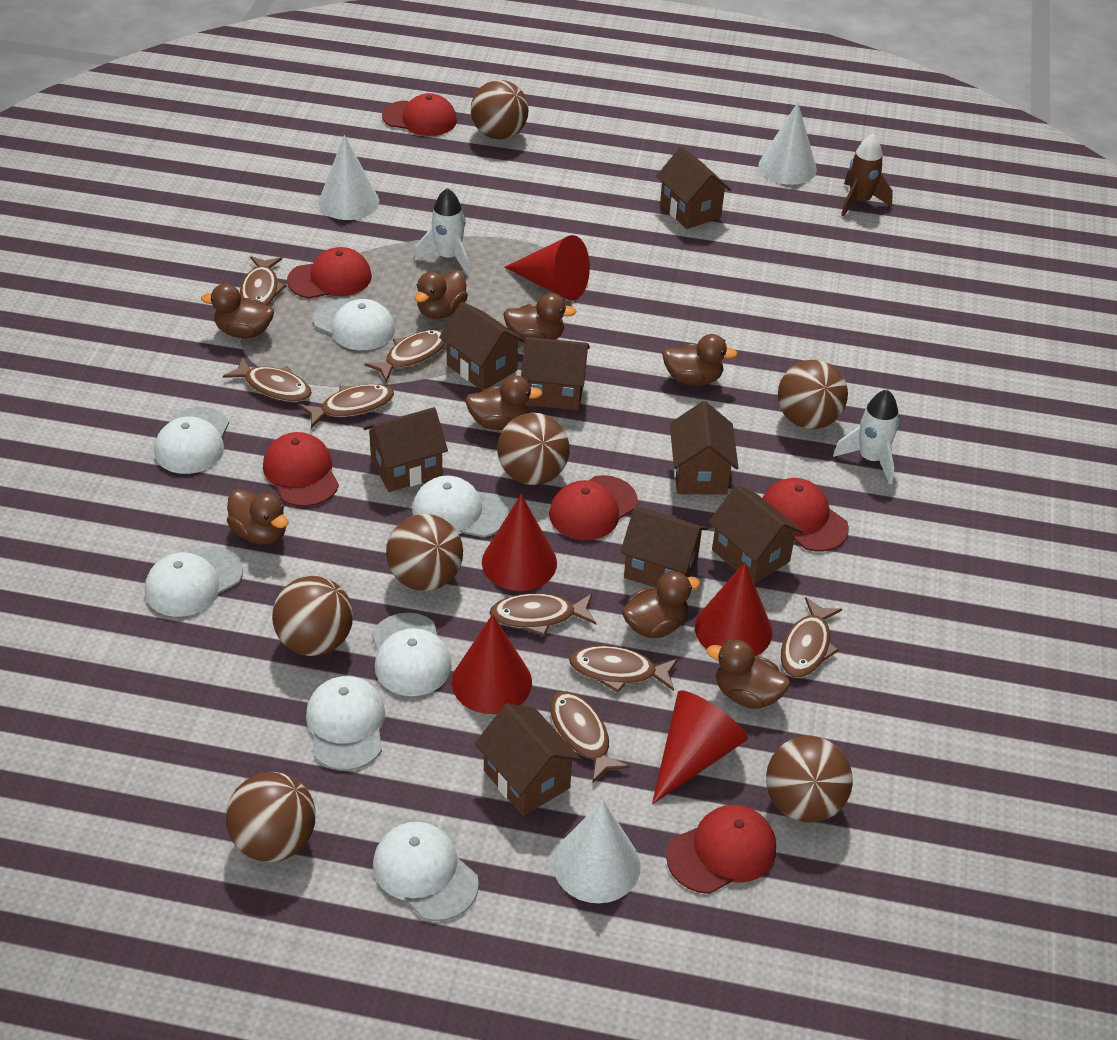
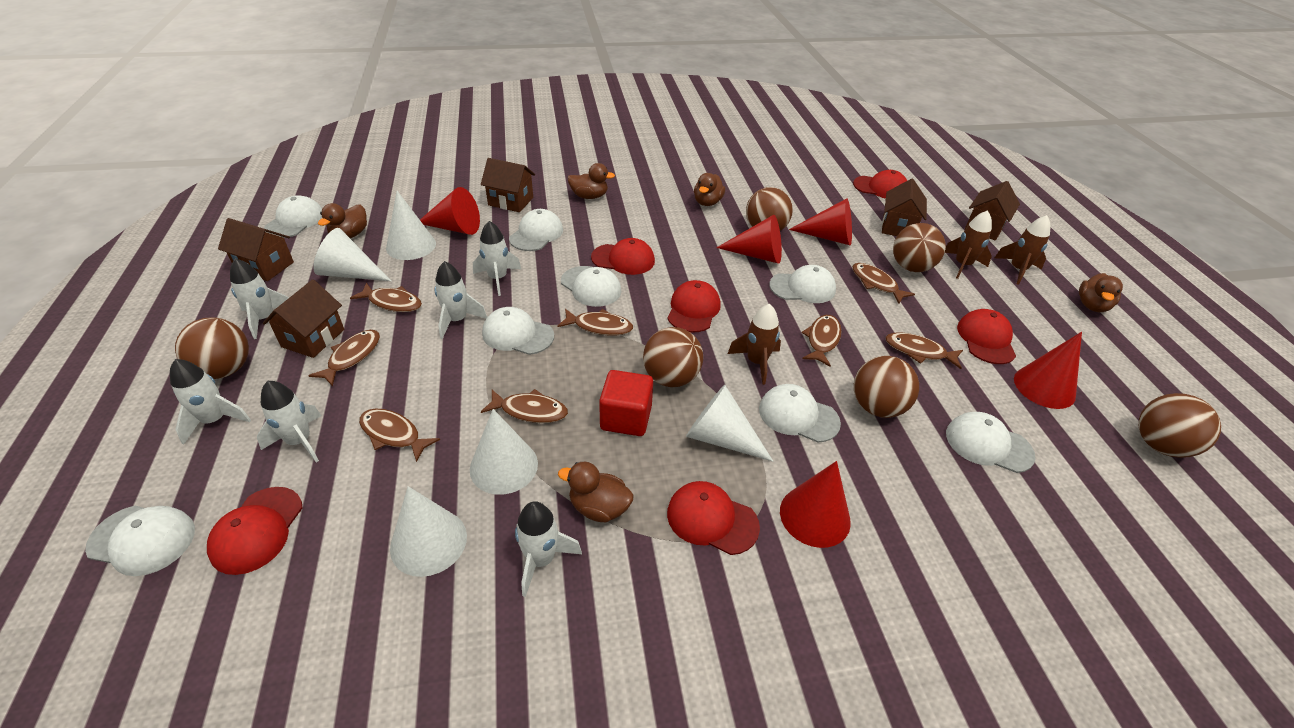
brown ball: 7 -> 6
brown duck: 8 -> 5
brown house: 8 -> 5
brown rocket: 1 -> 3
red cube: 0 -> 1
white cap: 7 -> 8
white cone: 3 -> 5
white rocket: 2 -> 6

